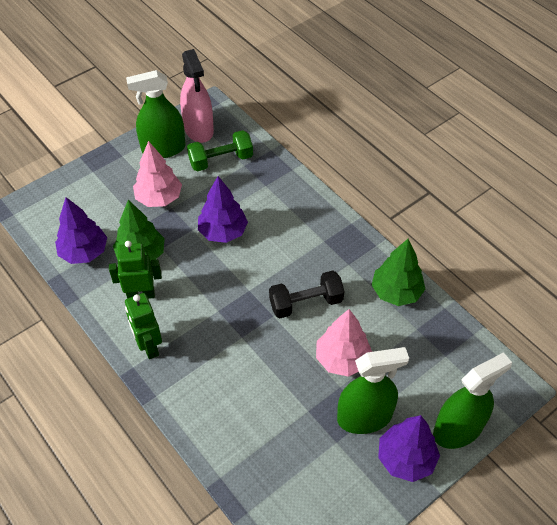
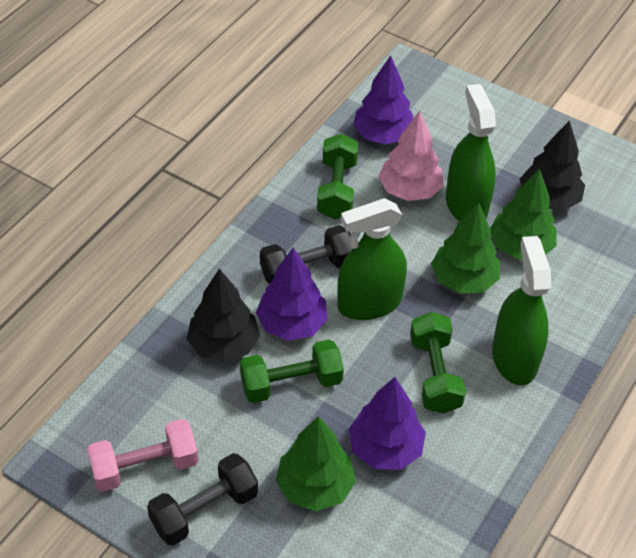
black dumbbell: 1 -> 2
black tree: 0 -> 2
green dumbbell: 1 -> 3
green robot: 2 -> 0
green tree: 2 -> 3
pink dumbbell: 0 -> 1
pink spray bottle: 1 -> 0
pink tree: 2 -> 1

